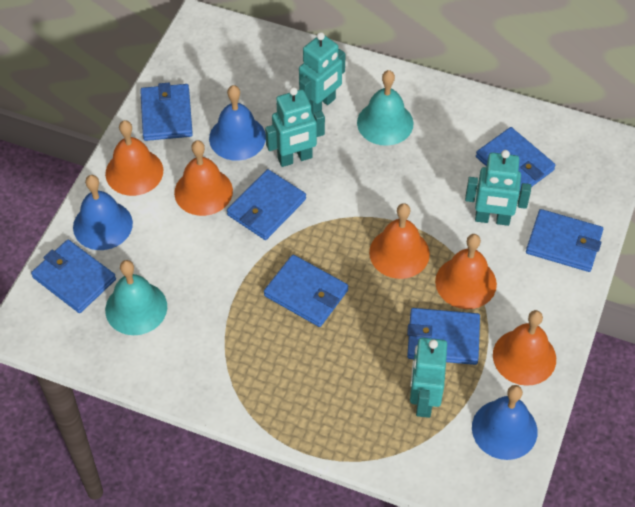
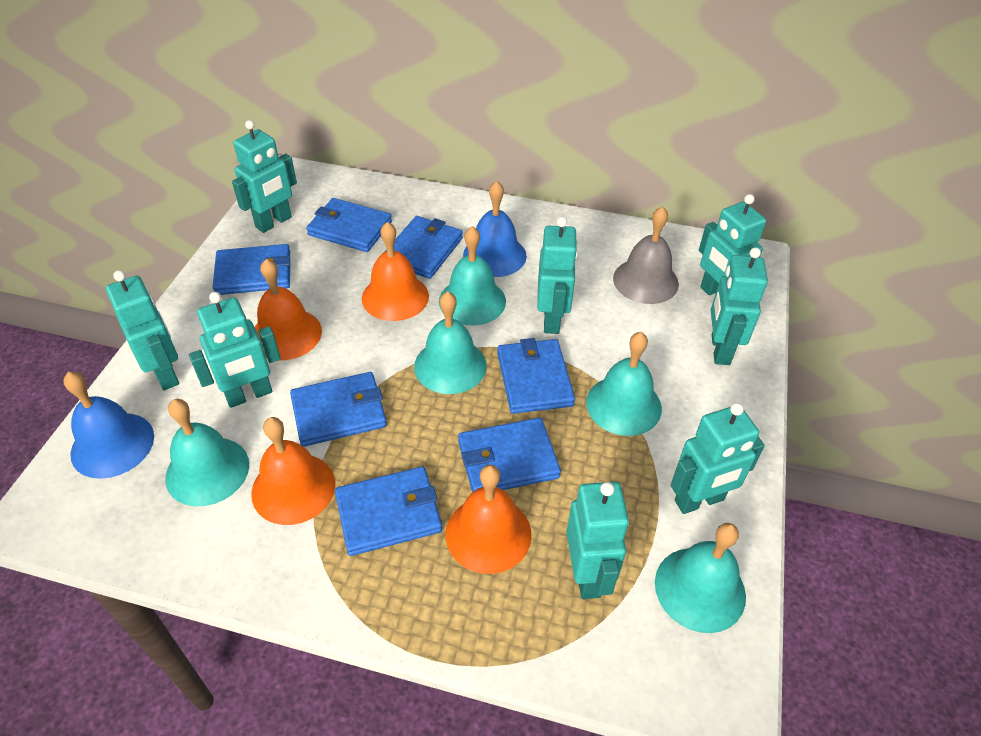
blue bell: 3 -> 2
grey bell: 0 -> 1
orange bell: 5 -> 4
turquoise bell: 2 -> 5
turquoise robot: 4 -> 8

